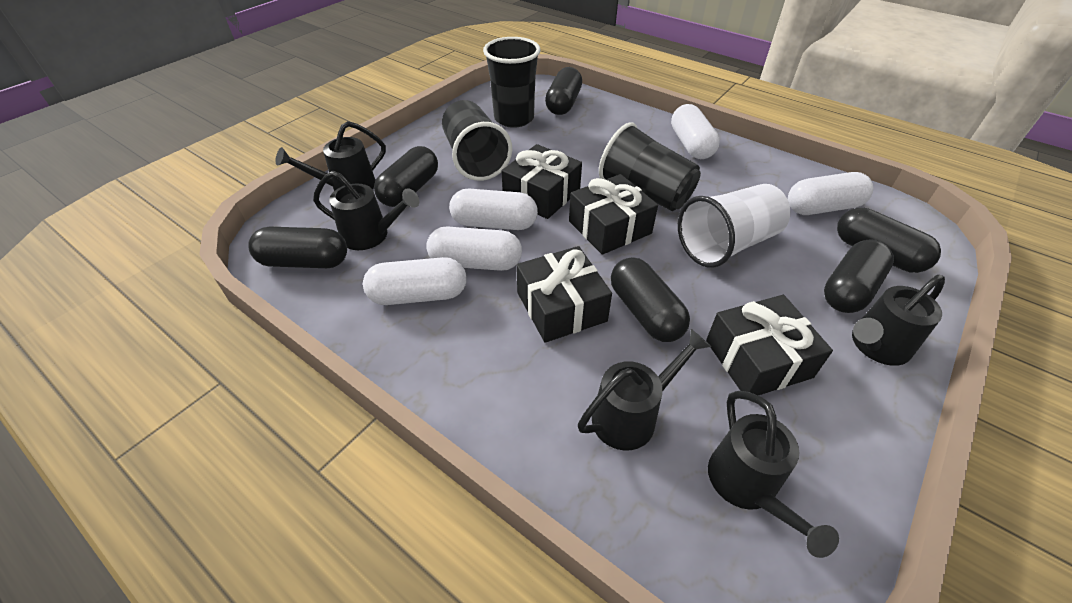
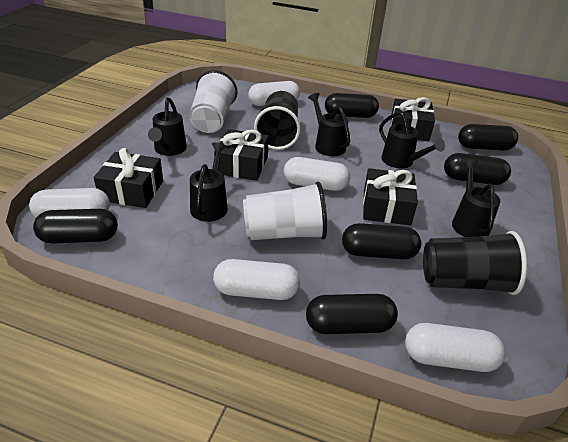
black cup: 3 -> 2
white cup: 1 -> 2

